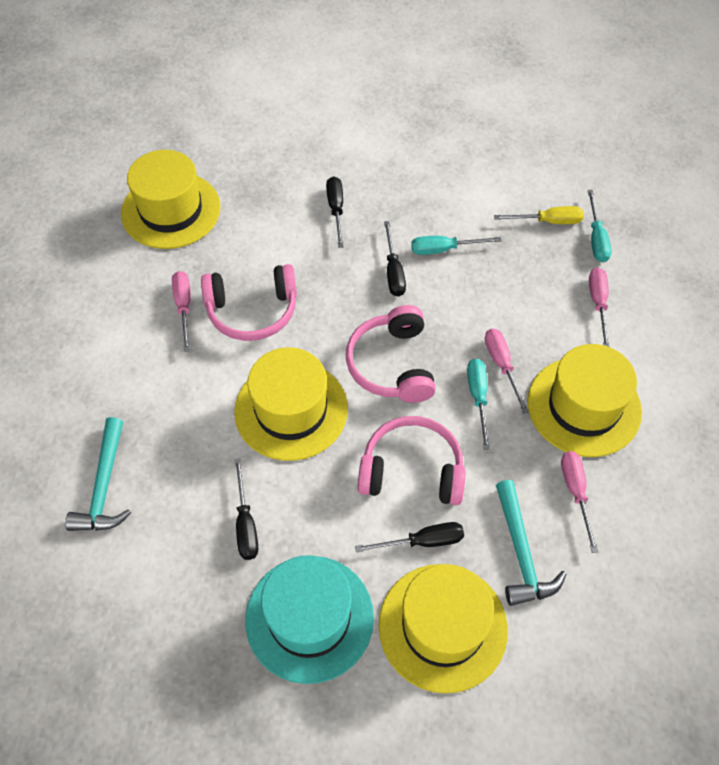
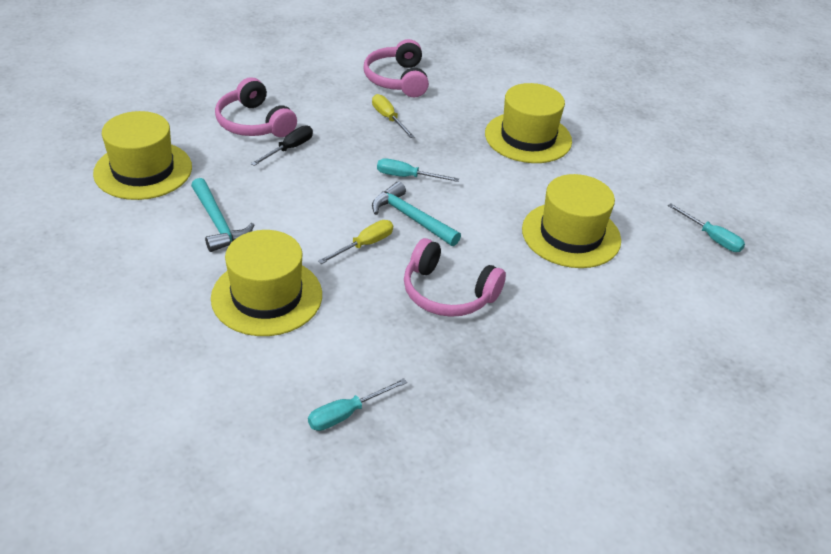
black screwdriver: 4 -> 1
pink screwdriver: 4 -> 0
turquoise hat: 1 -> 0
yellow screwdriver: 1 -> 2

